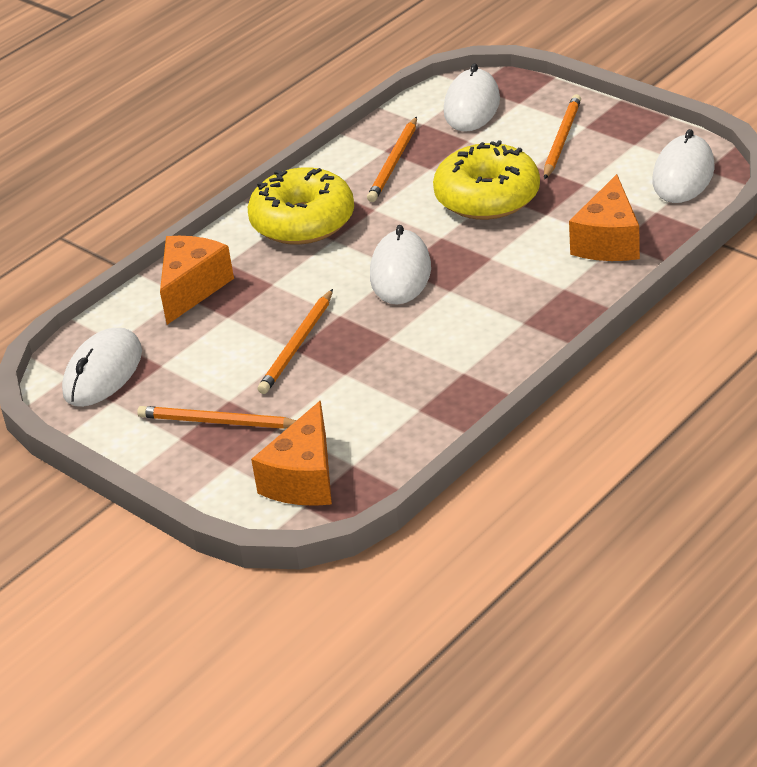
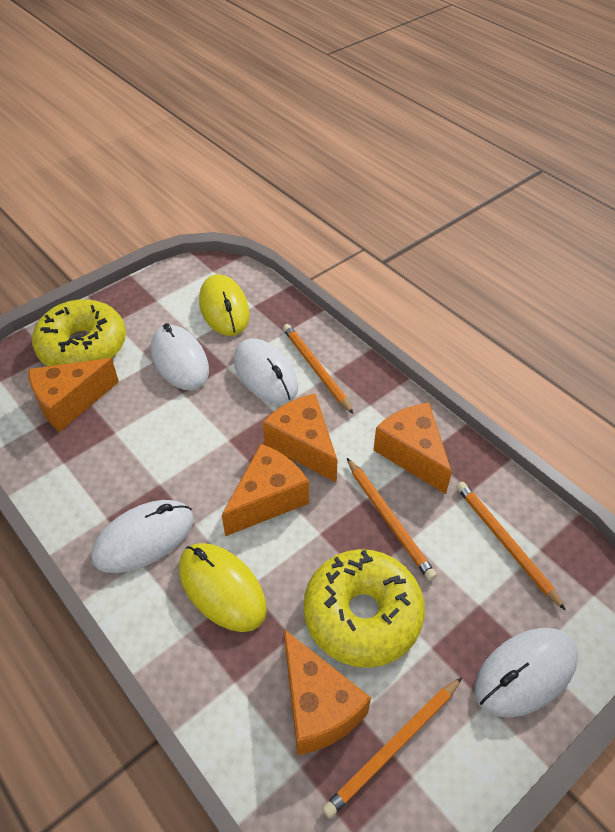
orange cheese: 3 -> 5
yellow mouse: 0 -> 2

